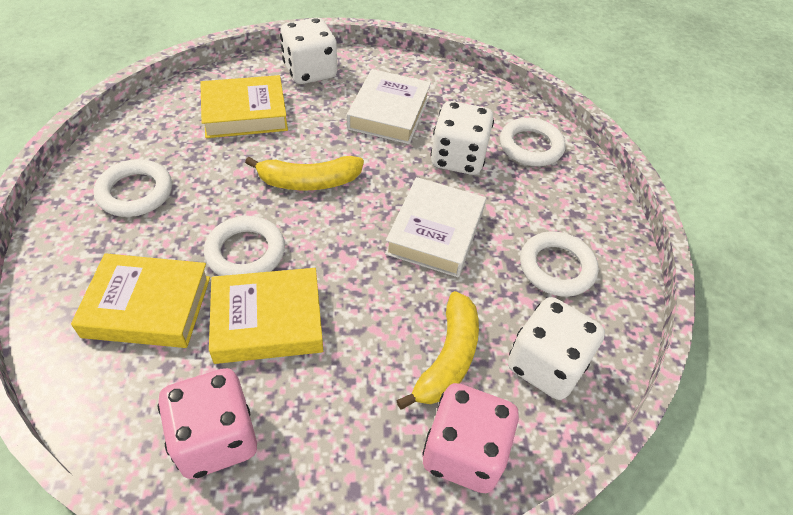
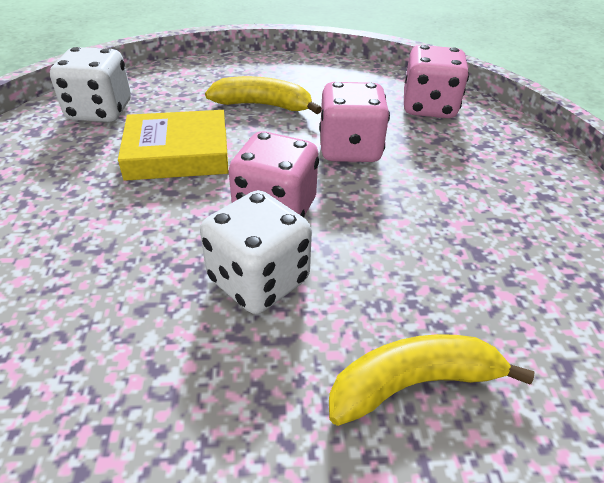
pink dice: 2 -> 3
white book: 2 -> 0
white dice: 3 -> 2
white ring: 4 -> 0
yellow book: 3 -> 1

